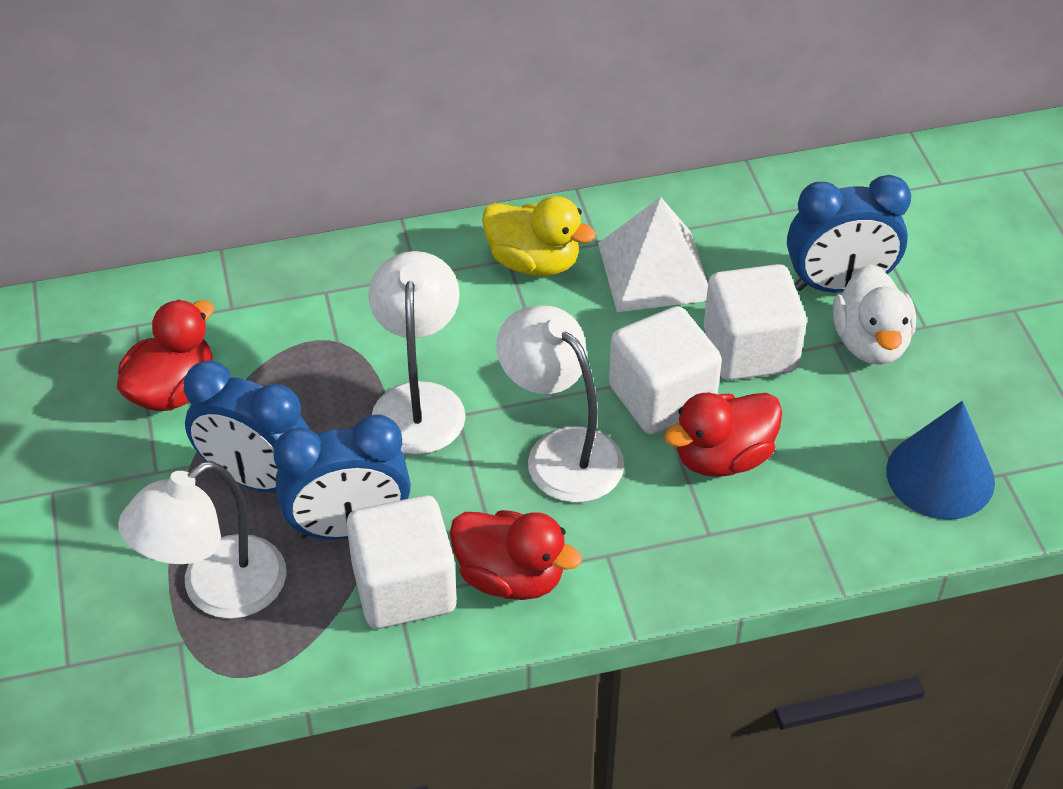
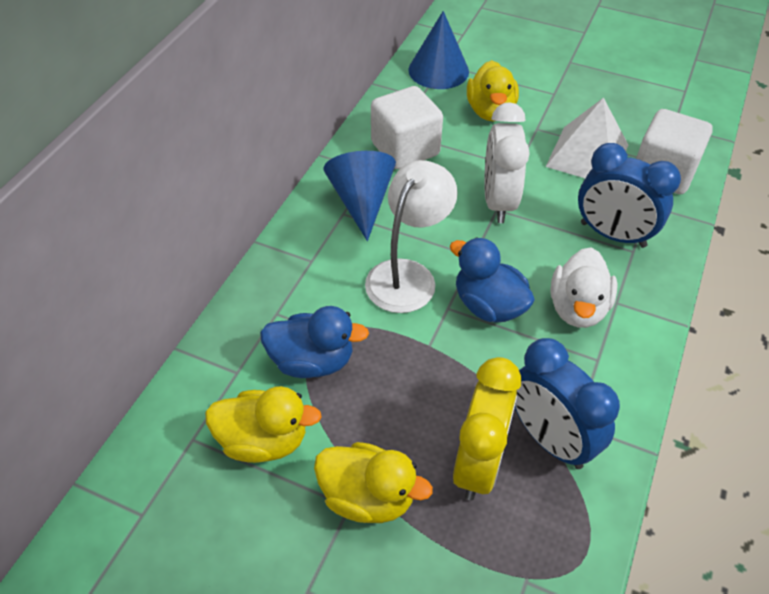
blue clock: 3 -> 2
blue cone: 1 -> 2
blue duck: 0 -> 2
red duck: 3 -> 0
white clock: 0 -> 1
white cube: 3 -> 2
white lamp: 3 -> 1
yellow clock: 0 -> 1
yellow duck: 1 -> 3

